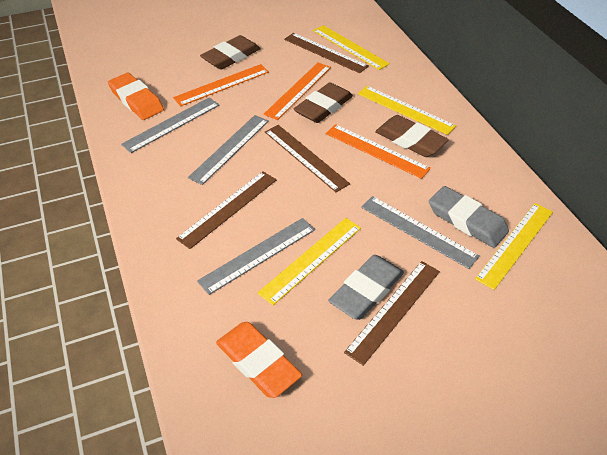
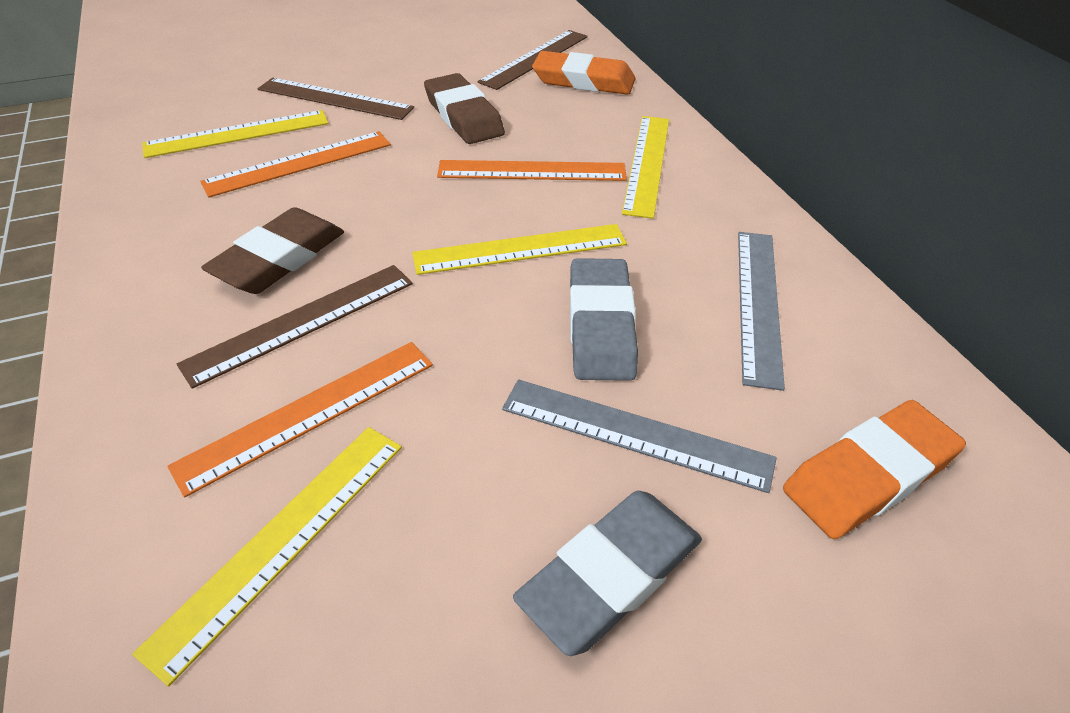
brown eraser: 3 -> 2
brown ruler: 4 -> 3
grey ruler: 4 -> 2

